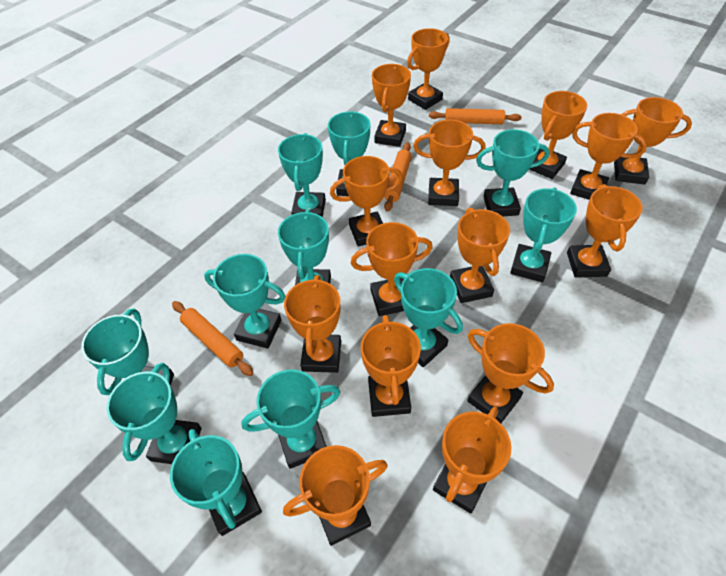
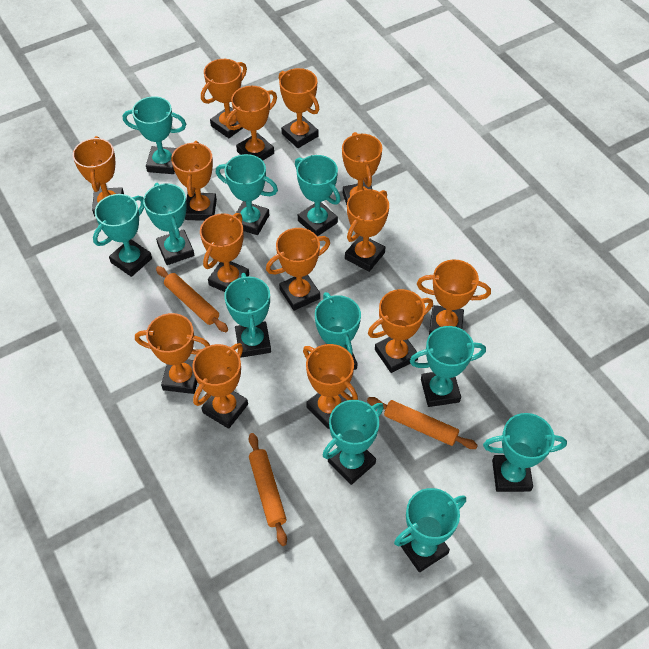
orange trophy: 15 -> 14

